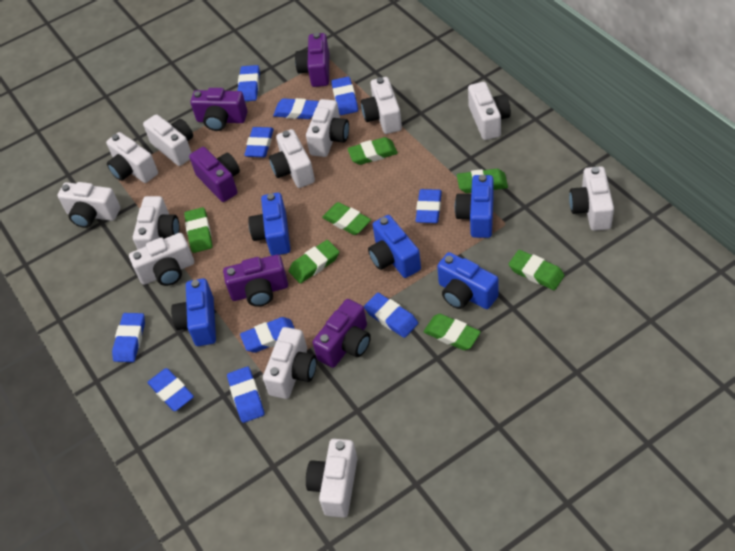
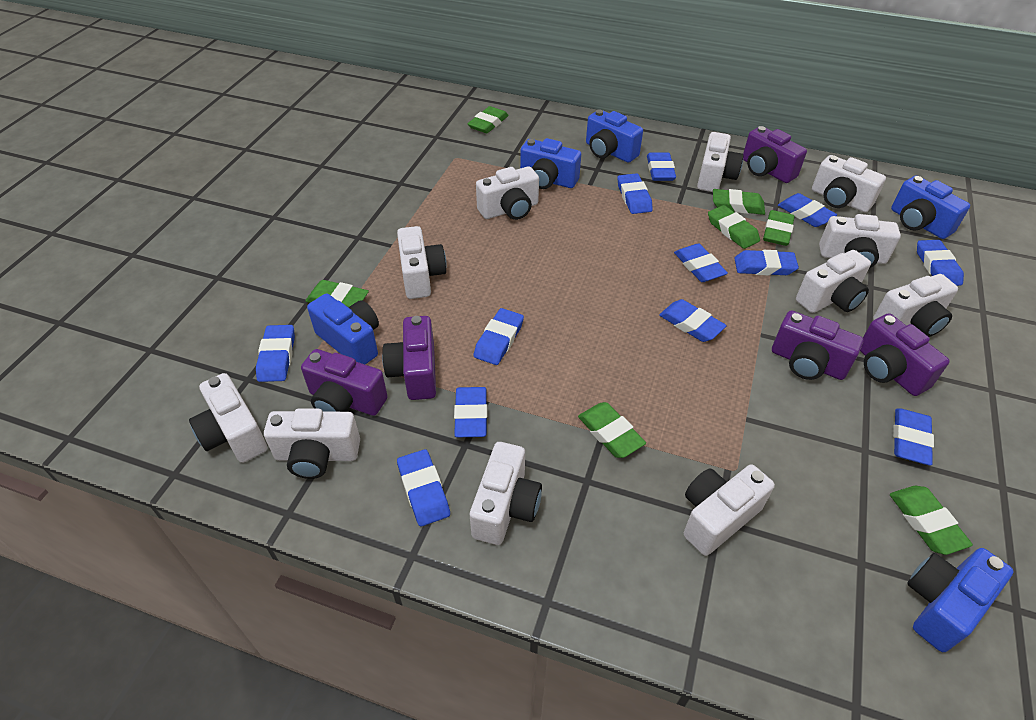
blue eraser: 10 -> 12
white camera: 12 -> 11

